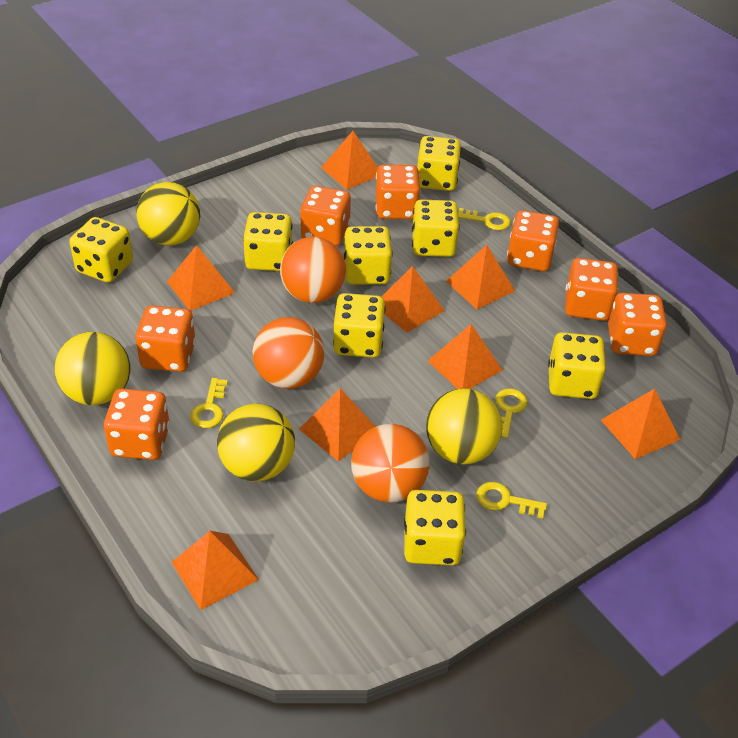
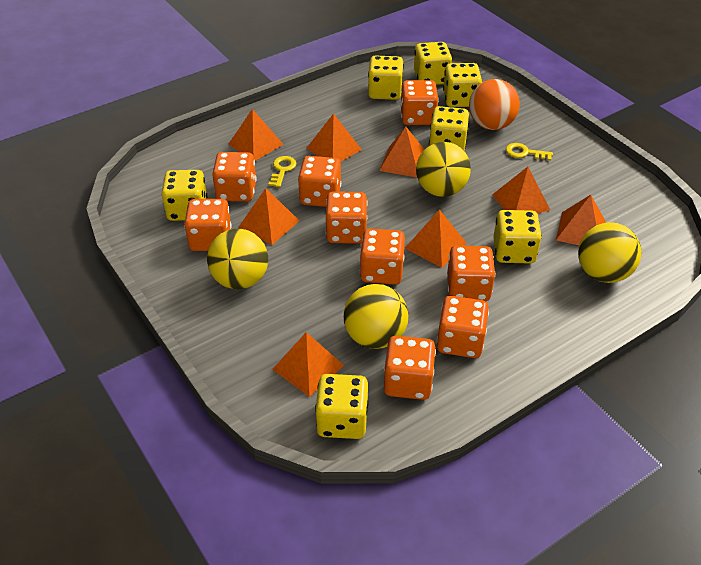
orange ball: 3 -> 1
orange dice: 7 -> 9
yellow dice: 8 -> 7
yellow key: 4 -> 2

